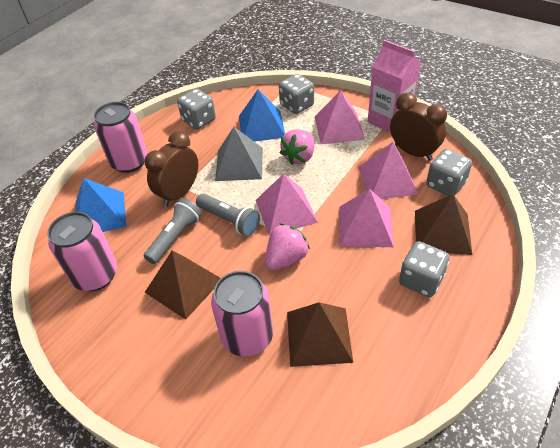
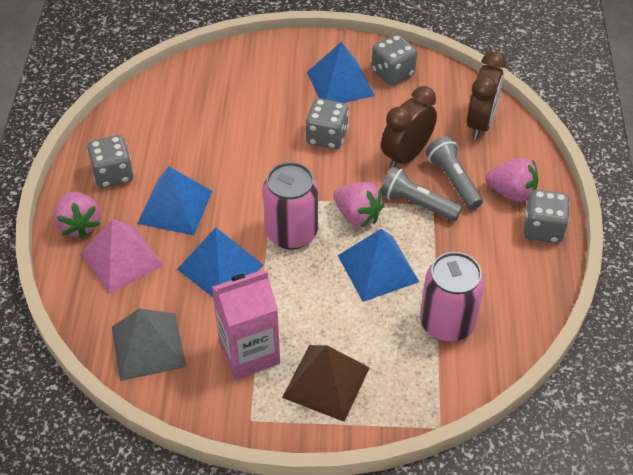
blue pyramid: 2 -> 4
brown pyramid: 3 -> 1
pink can: 3 -> 2
pink pyramid: 4 -> 1
pink strawberry: 2 -> 3

